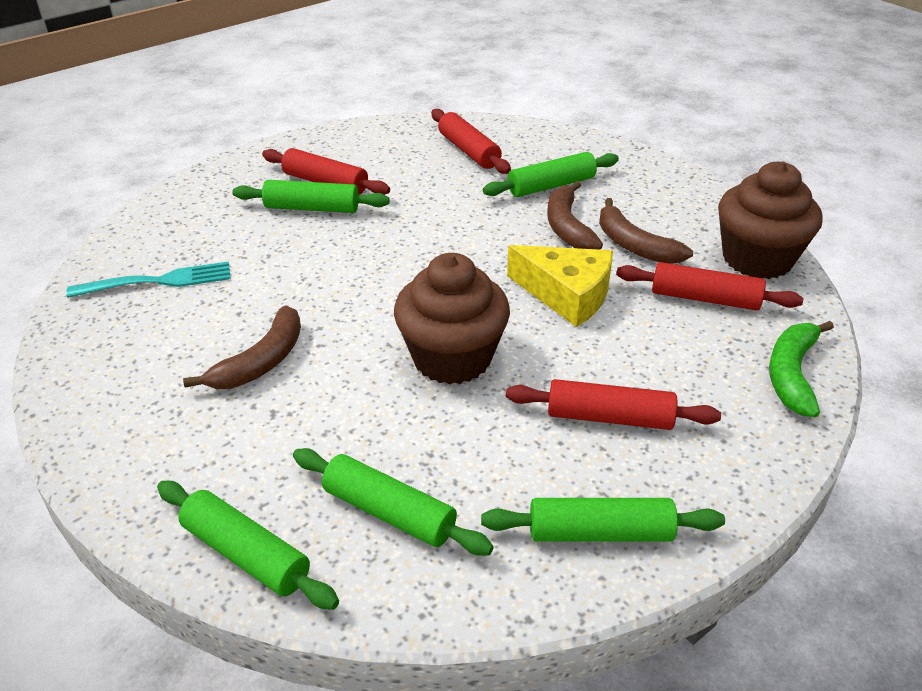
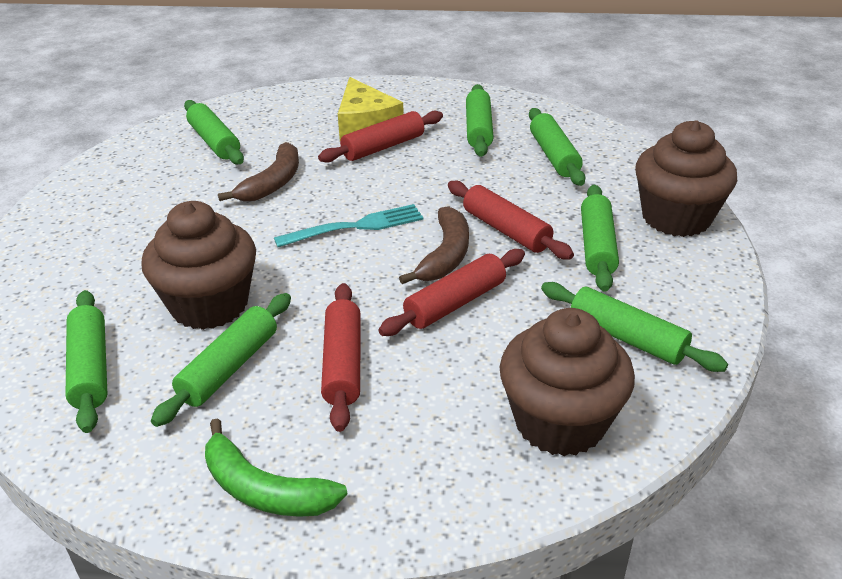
brown banana: 3 -> 2
brown cupcake: 2 -> 3
green rolling pin: 5 -> 7

